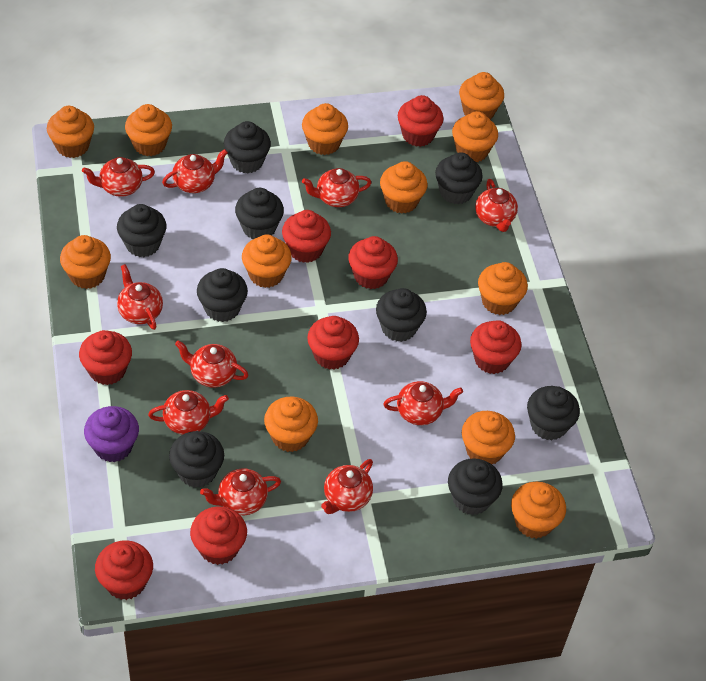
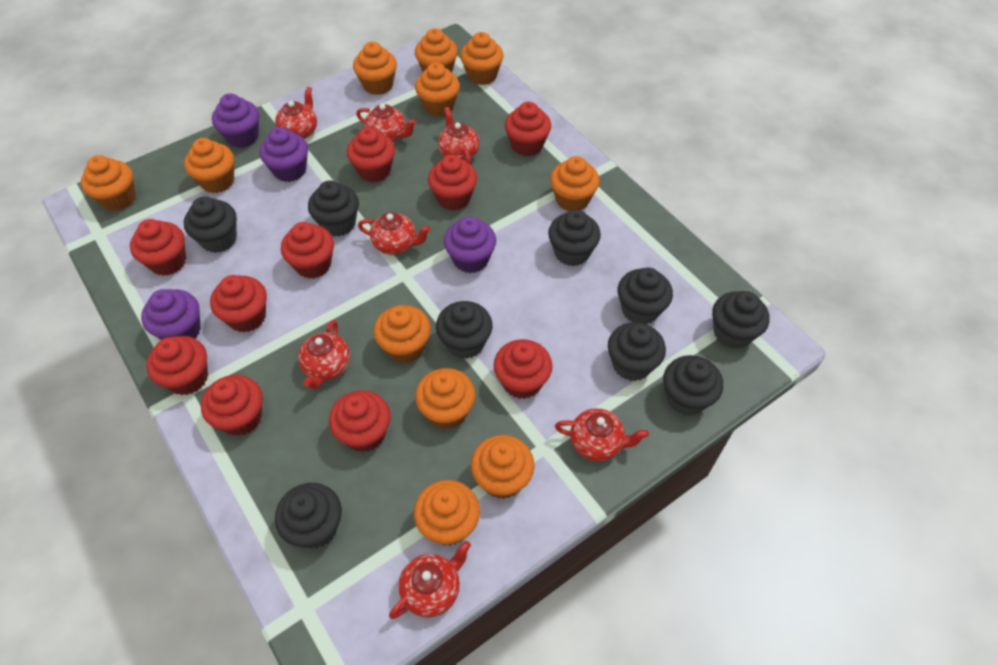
orange cupcake: 12 -> 11
purple cupcake: 1 -> 4
red cupcake: 8 -> 10
red teapot: 10 -> 7

